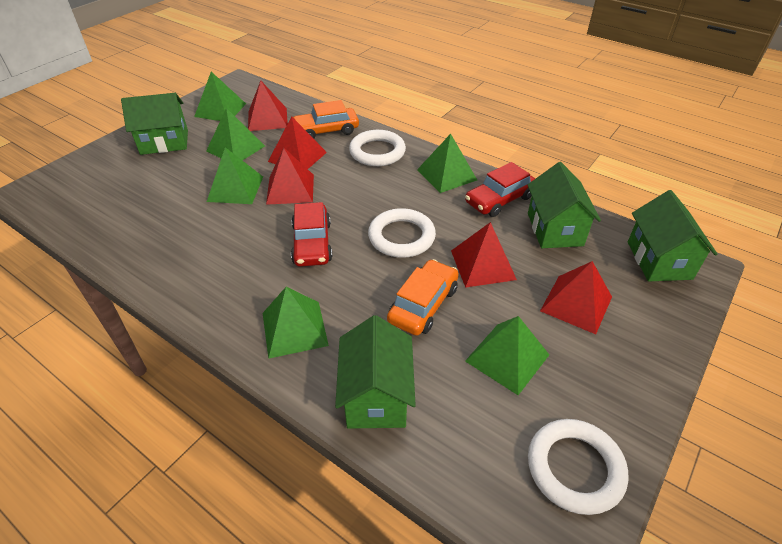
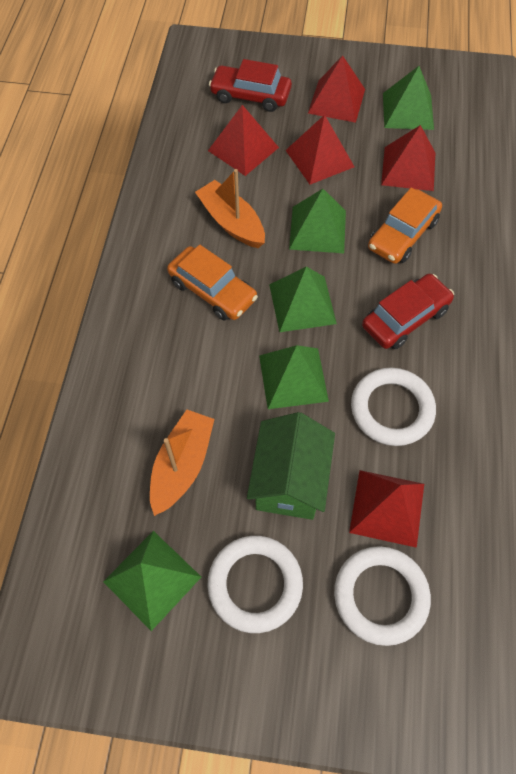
green house: 4 -> 1
green pyramid: 6 -> 5
orange boat: 0 -> 2

